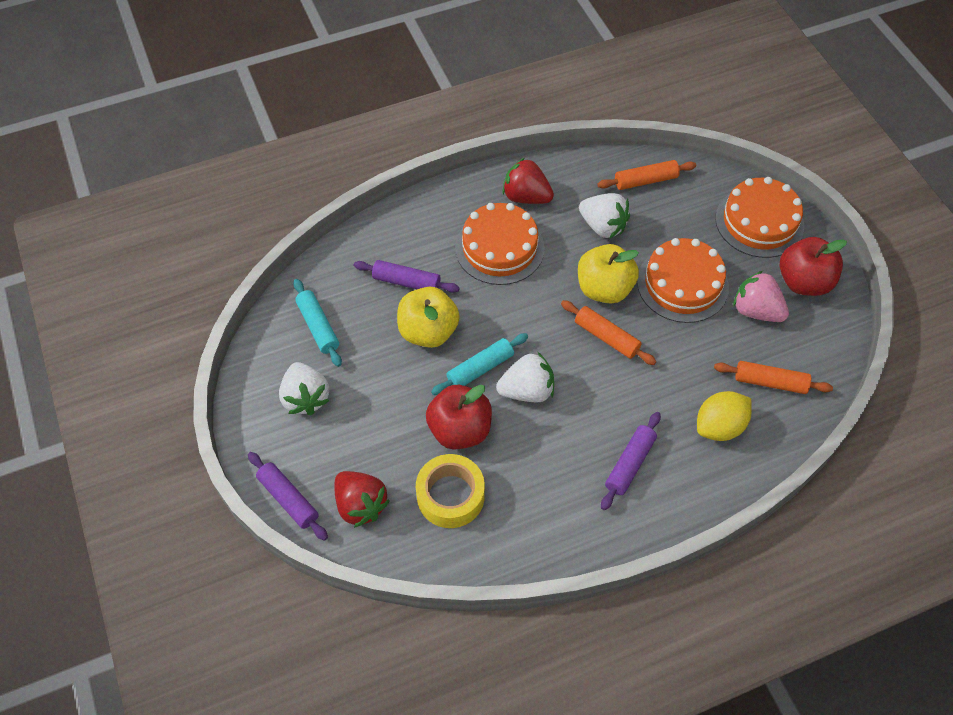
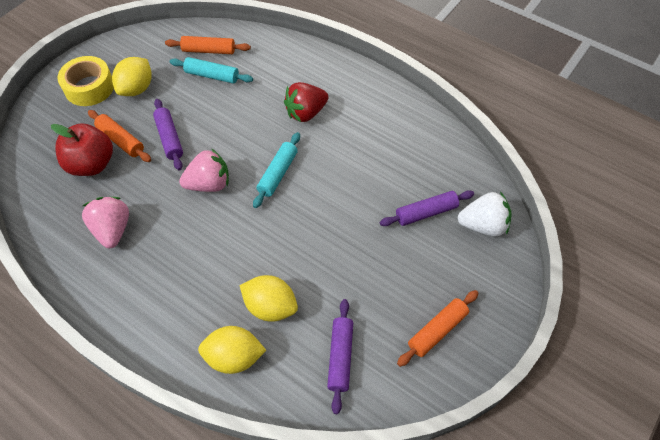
orange cake: 3 -> 0
pink strawberry: 1 -> 2
red apple: 2 -> 1
red strawberry: 2 -> 1
white strawberry: 3 -> 1
yellow apple: 2 -> 0
yellow lemon: 1 -> 3

